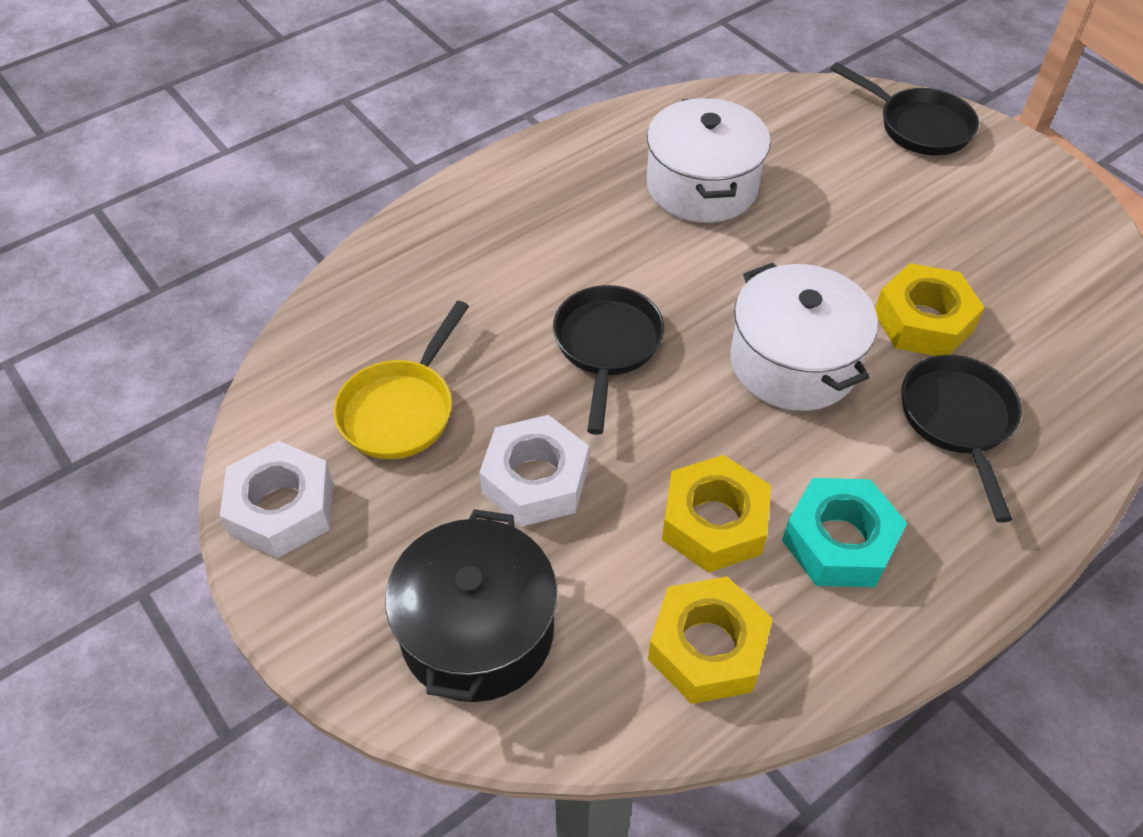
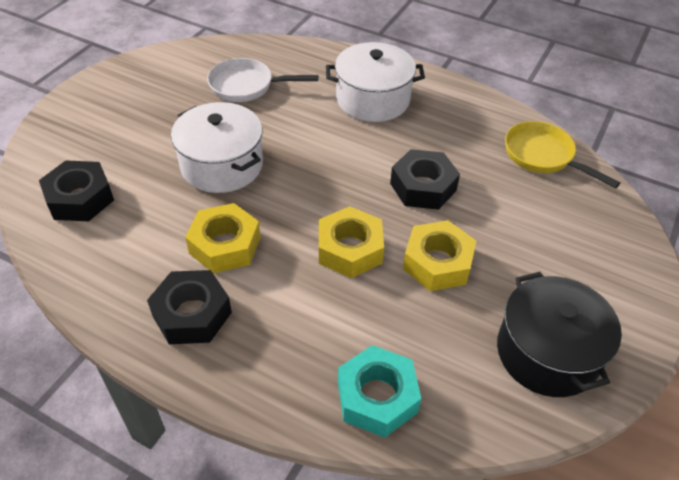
black nut: 0 -> 3
black pan: 3 -> 0
white nut: 2 -> 0
white pan: 0 -> 1

